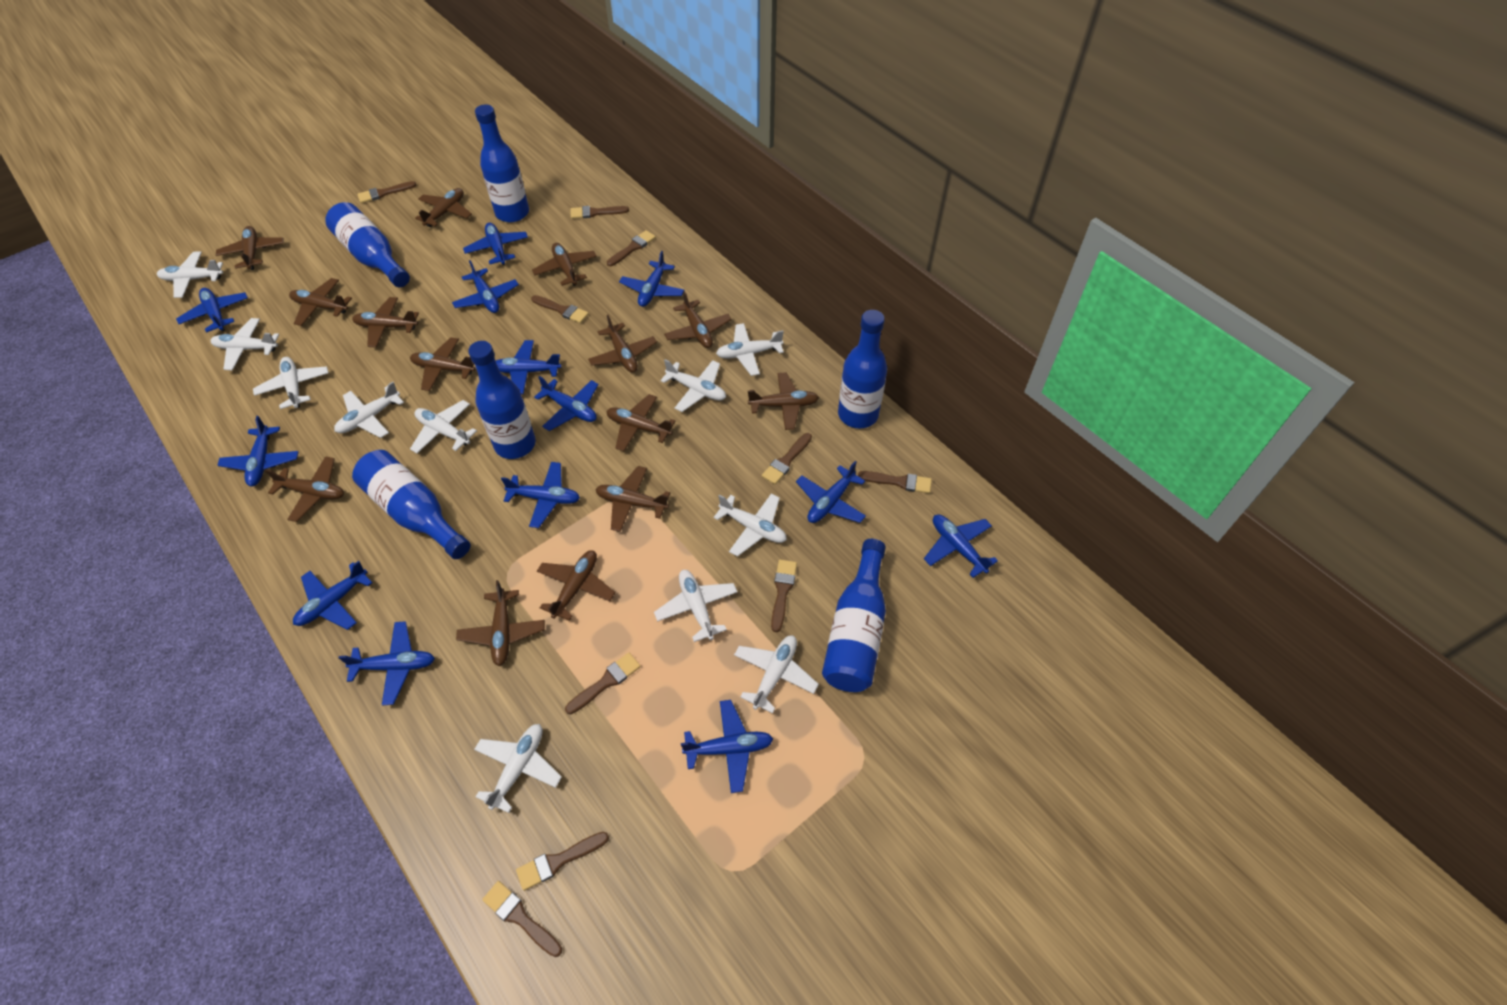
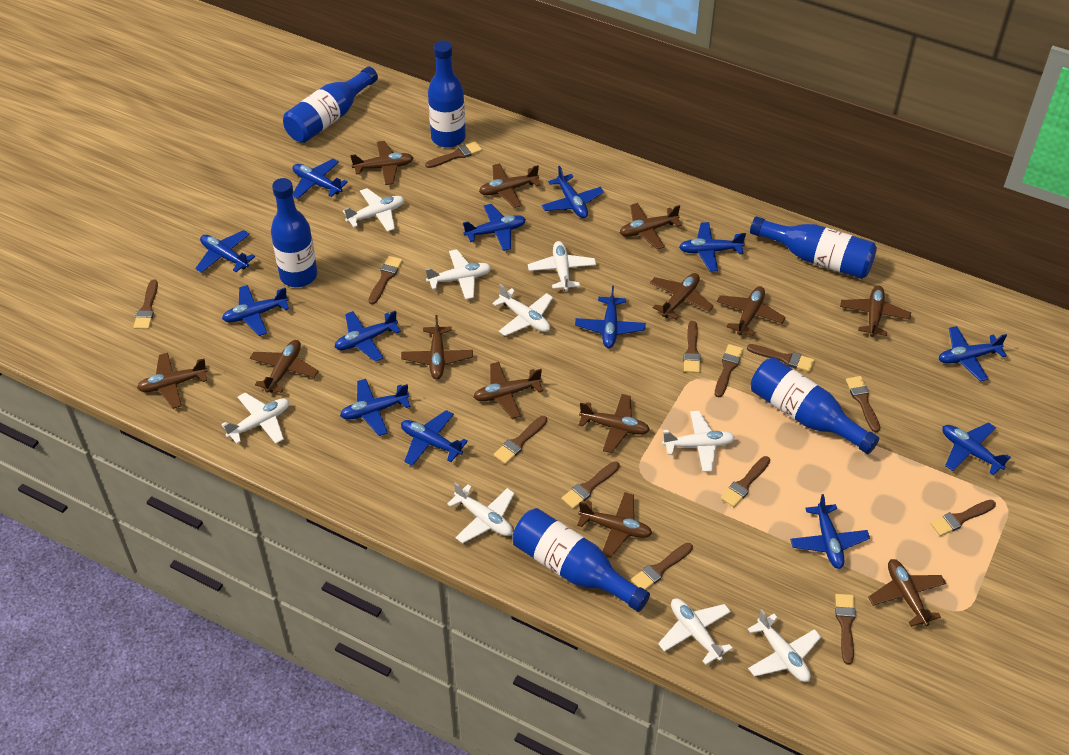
brown brush: 10 -> 13
brown plane: 14 -> 13
white plane: 11 -> 9

